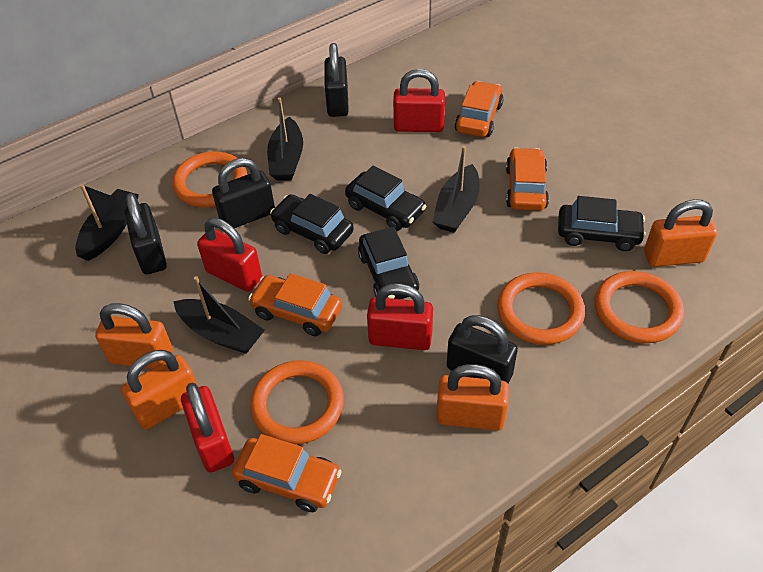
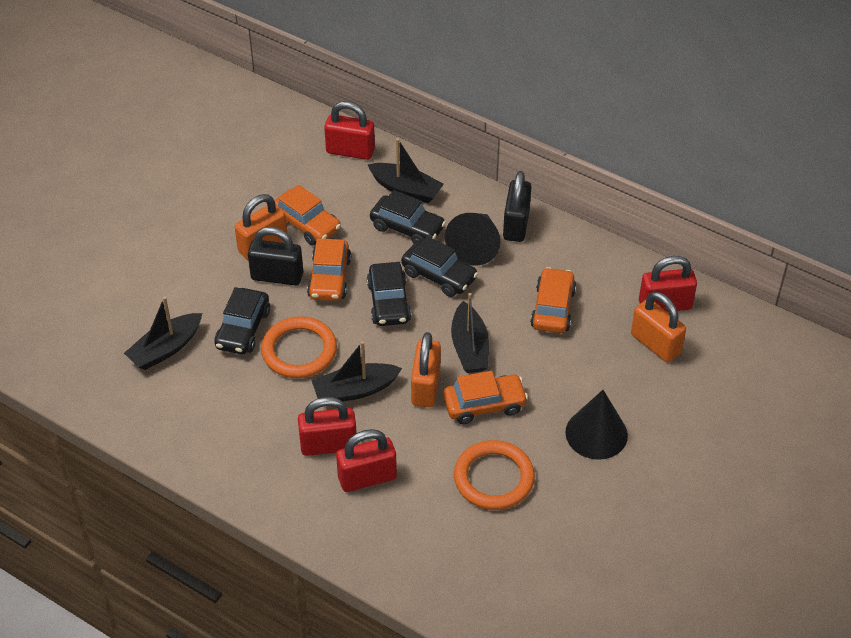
black cone: 0 -> 2
black padlock: 4 -> 2
orange padlock: 4 -> 3
orange ring: 4 -> 2

